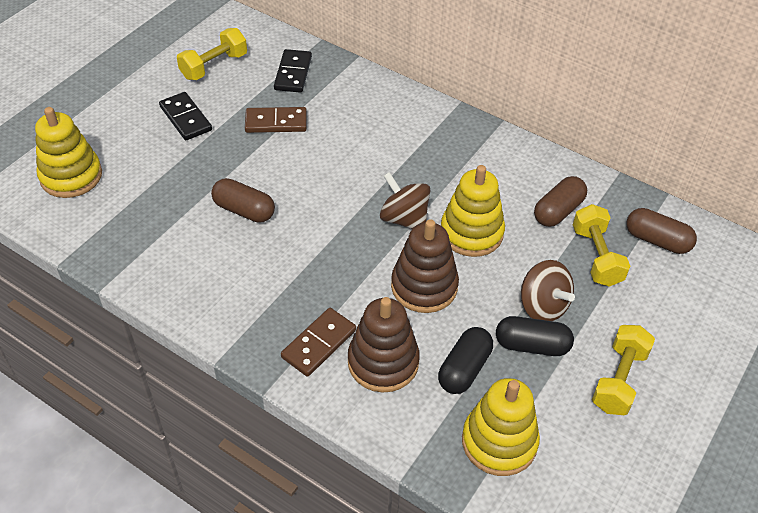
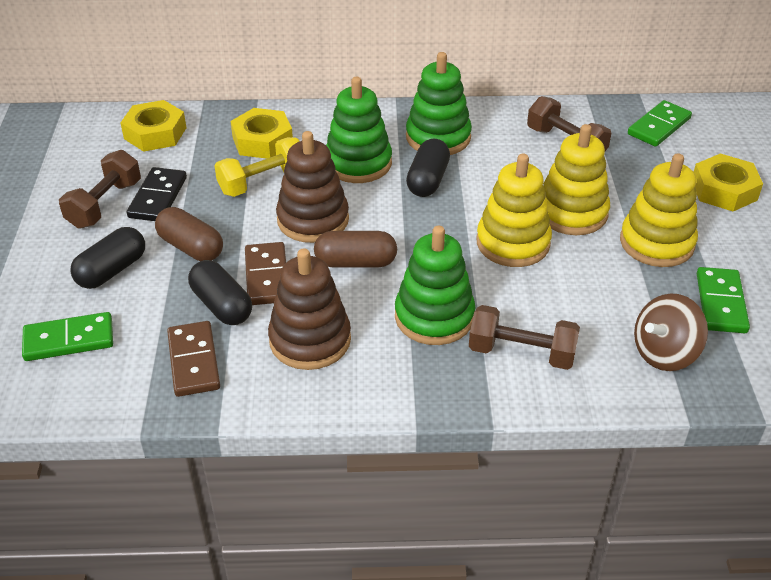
black capsule: 2 -> 3
black domino: 2 -> 1
brown capsule: 3 -> 2
brown dumbbell: 0 -> 3
brown spinning top: 2 -> 1
green domino: 0 -> 3
green stacking toy: 0 -> 3
yellow dumbbell: 3 -> 1
yellow nut: 0 -> 3

